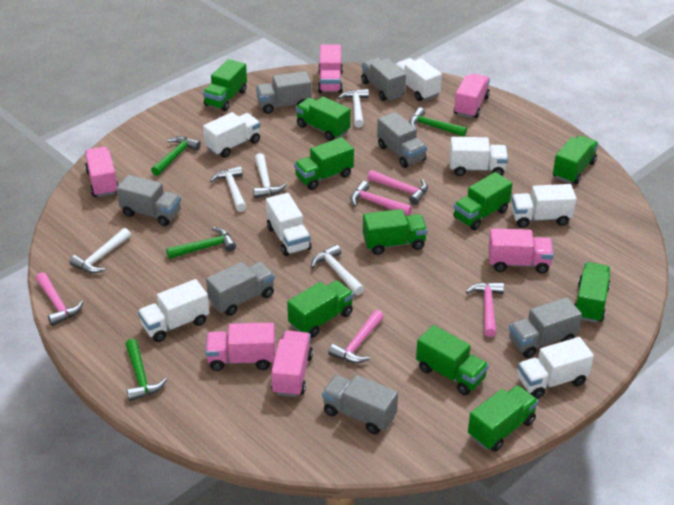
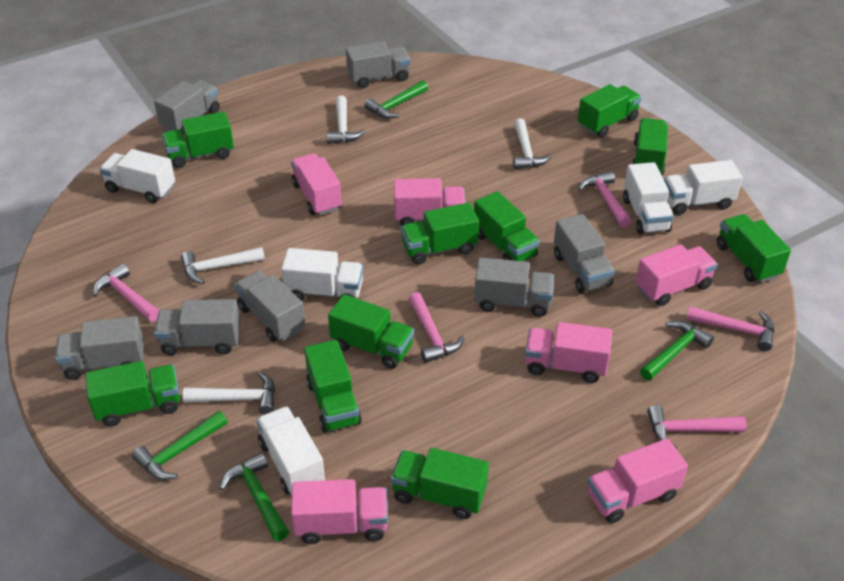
white hammer: 5 -> 4
white truck: 7 -> 5

